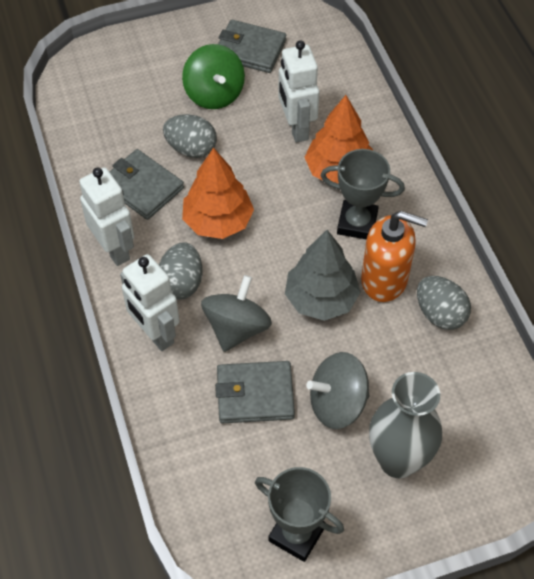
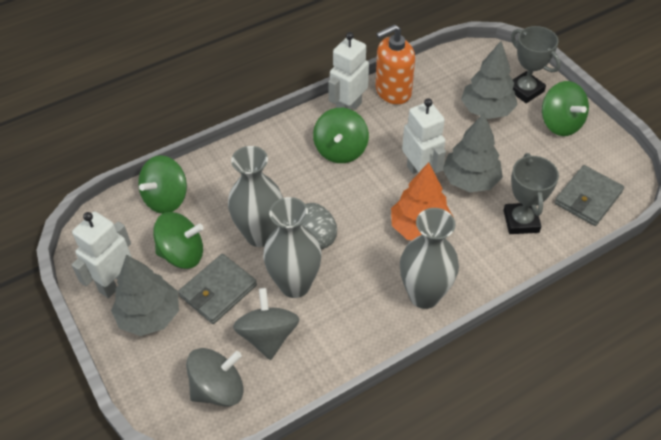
green spinning top: 1 -> 4
grey egg: 3 -> 1
grey tree: 1 -> 3
grey vase: 1 -> 3
grey wallet: 3 -> 2
orange tree: 2 -> 1

